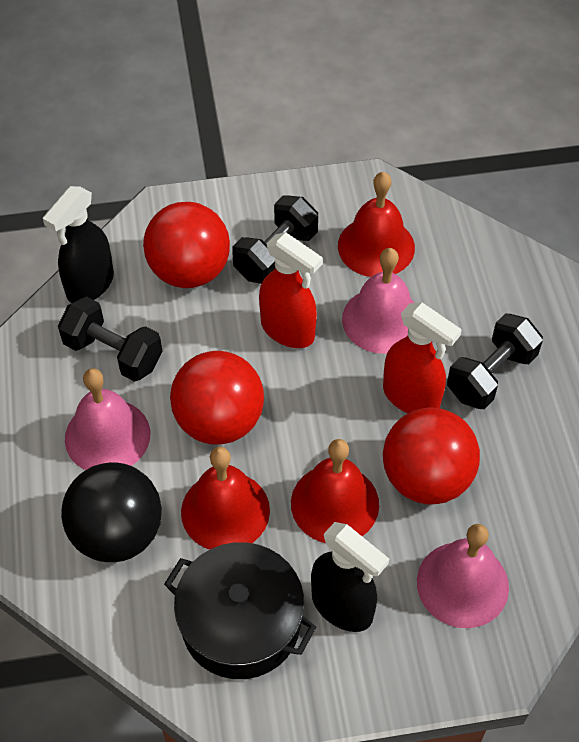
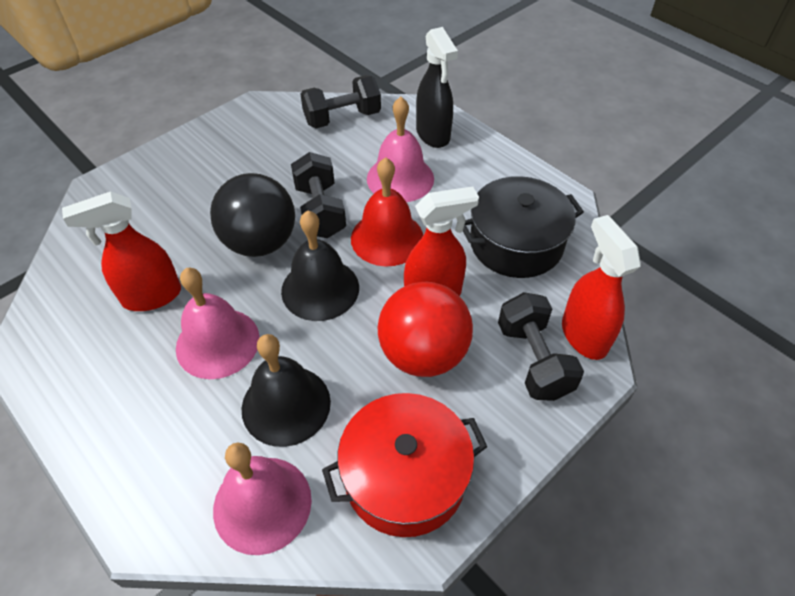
black bell: 0 -> 2
black spray bottle: 2 -> 1
red ball: 3 -> 1
red bell: 3 -> 1
red pot: 0 -> 1
red spray bottle: 2 -> 3

